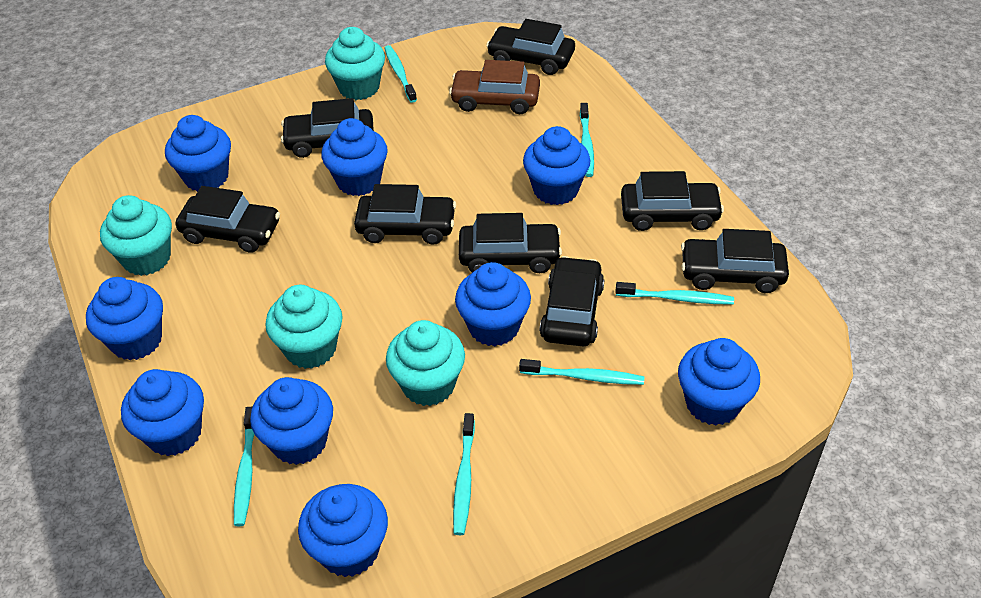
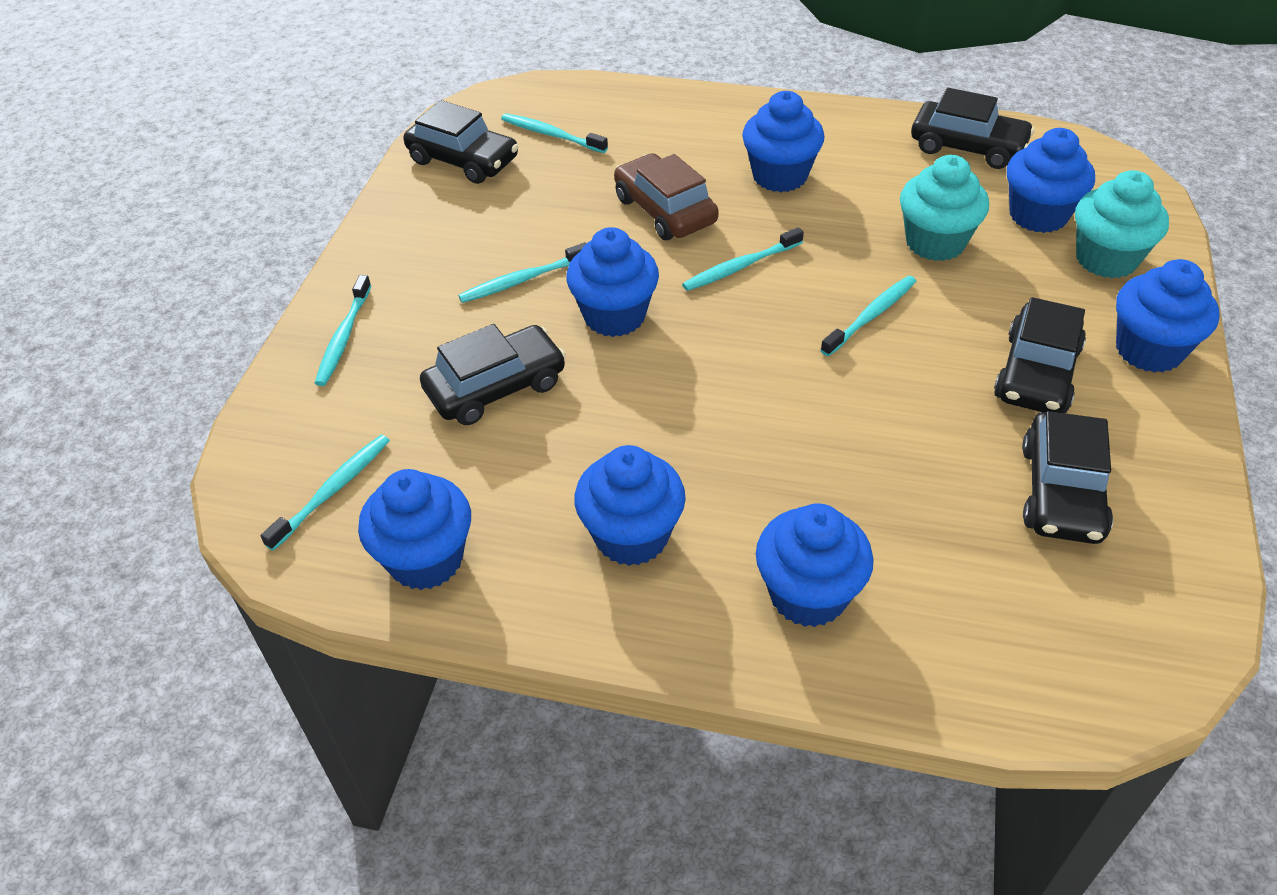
black car: 8 -> 5
blue cupcake: 9 -> 7
turquoise cupcake: 4 -> 2

